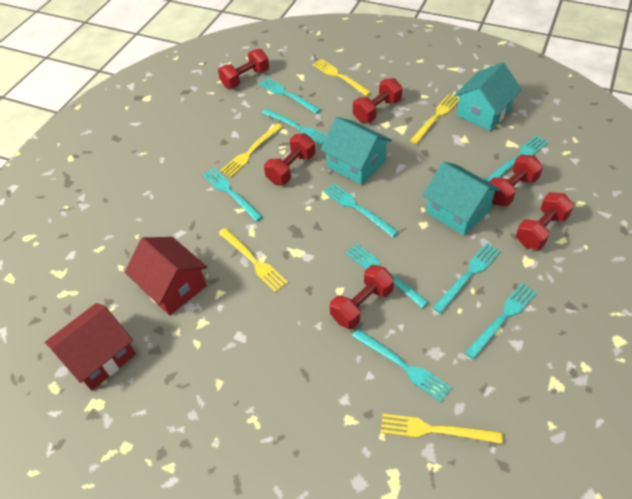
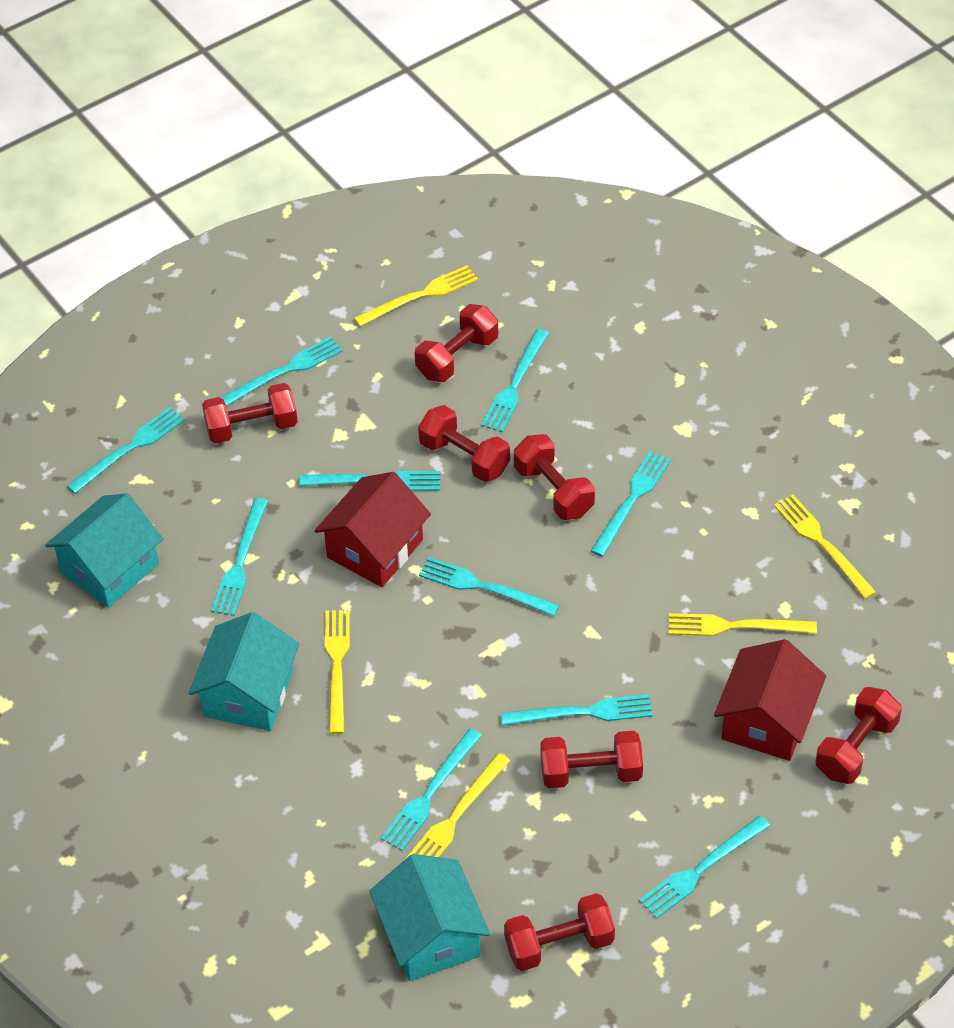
red dumbbell: 6 -> 7
turquoise fork: 9 -> 10

